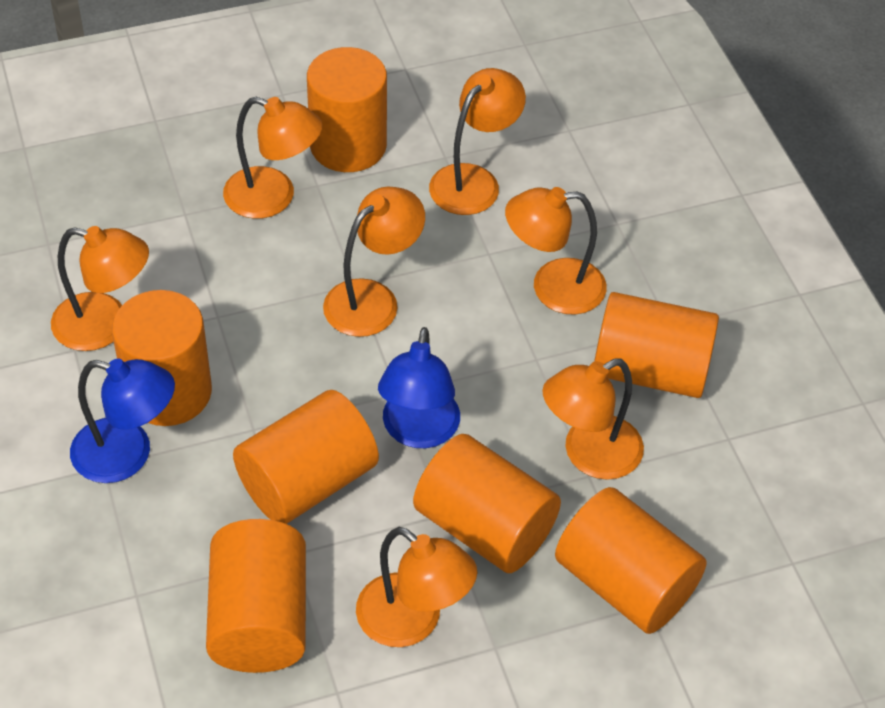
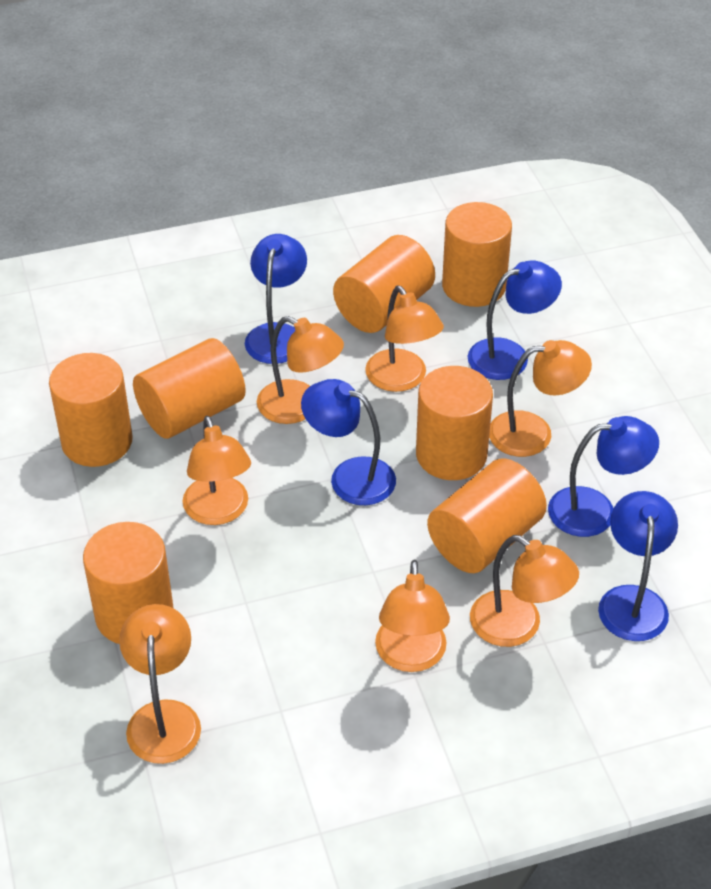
blue lamp: 2 -> 5

